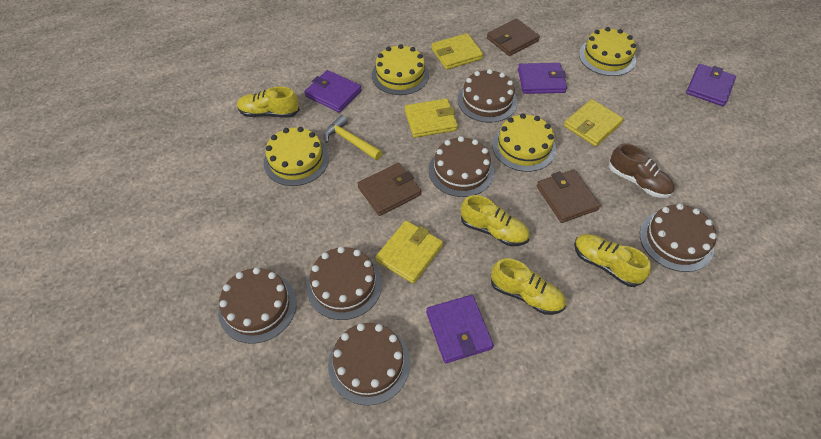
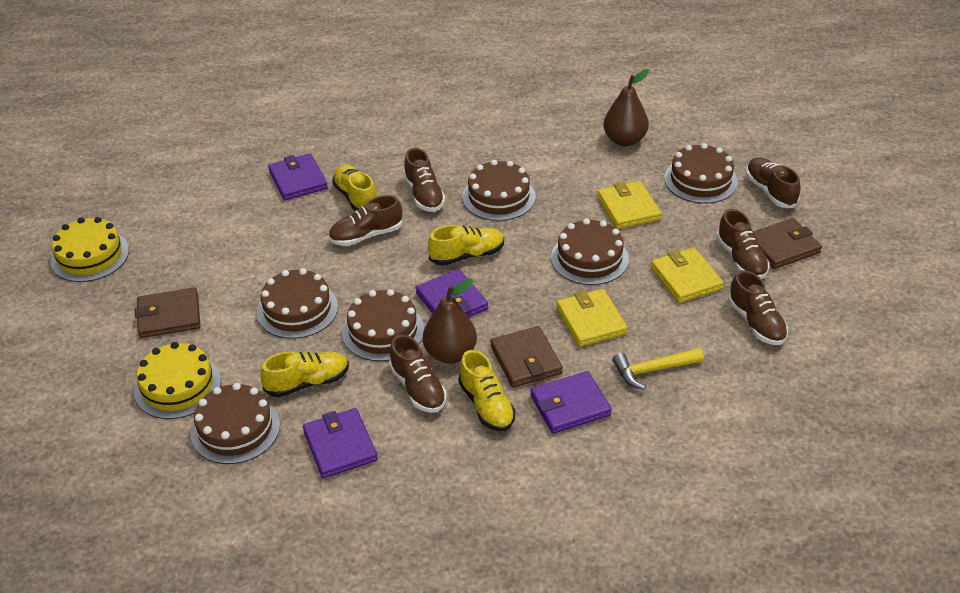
brown pear: 0 -> 2
brown shoe: 1 -> 6
yellow cake: 4 -> 2
yellow wallet: 4 -> 3

